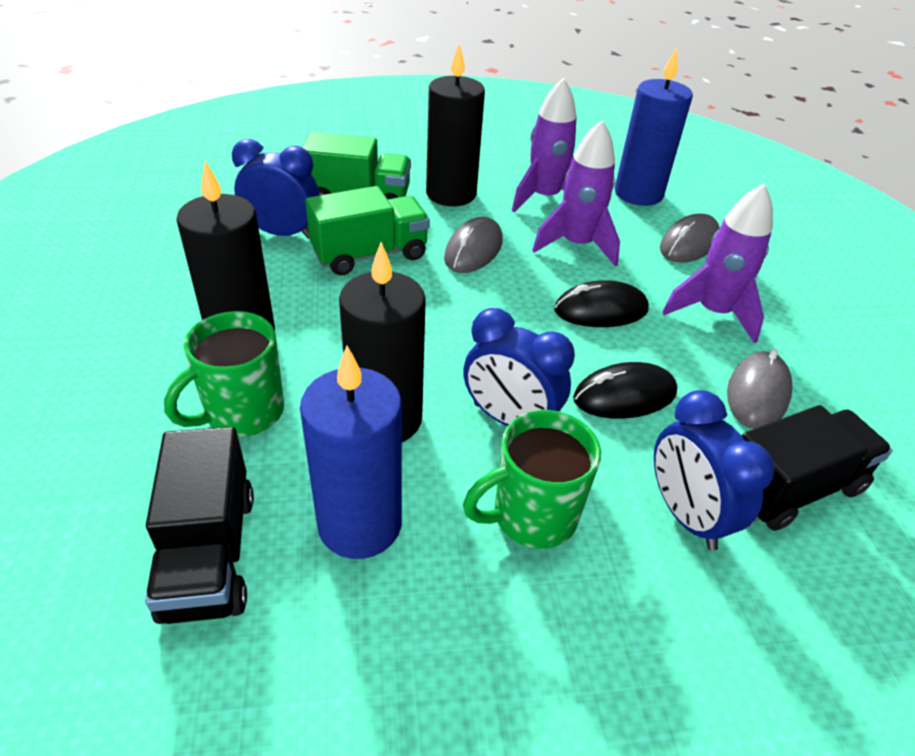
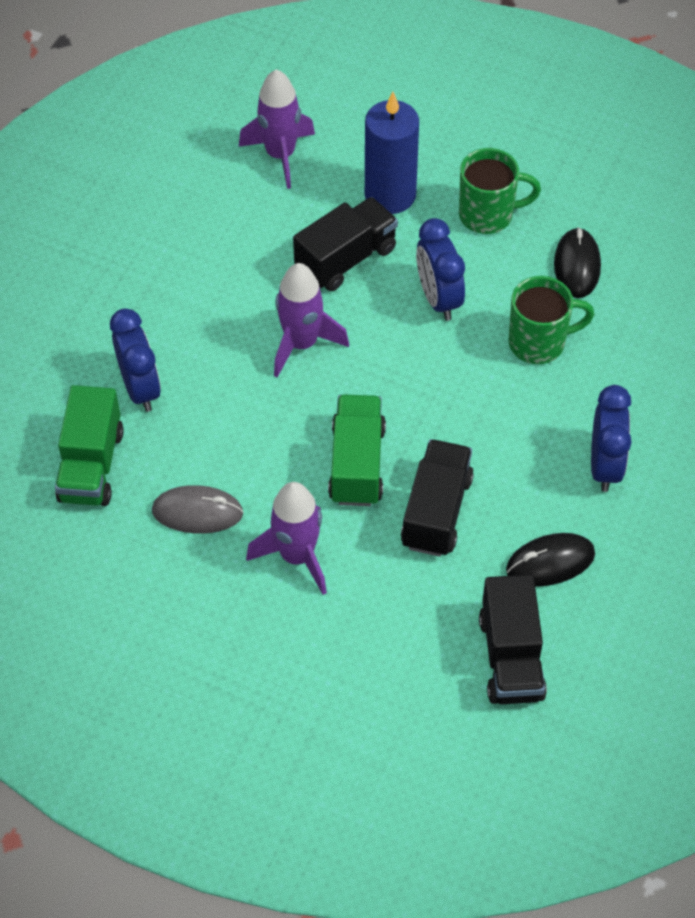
black candle: 3 -> 0
black truck: 2 -> 3
blue candle: 2 -> 1
grey mouse: 3 -> 1

